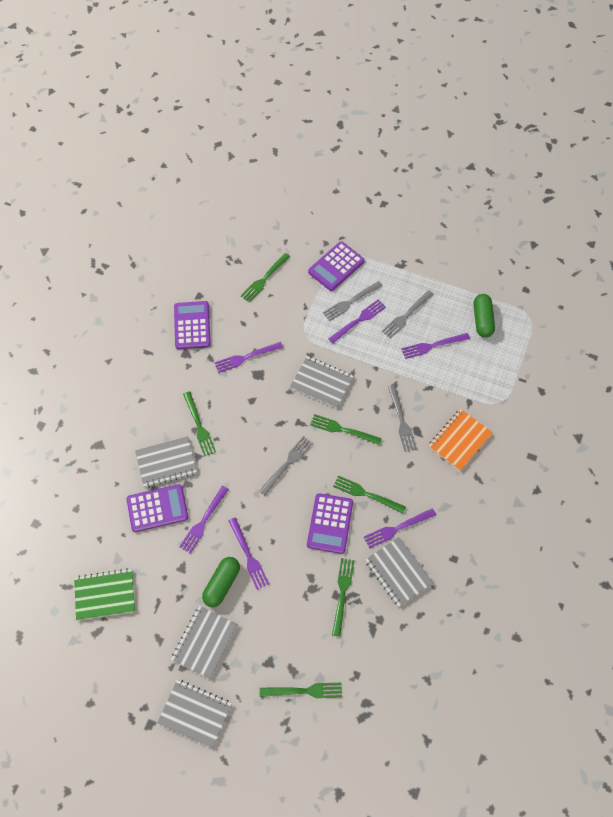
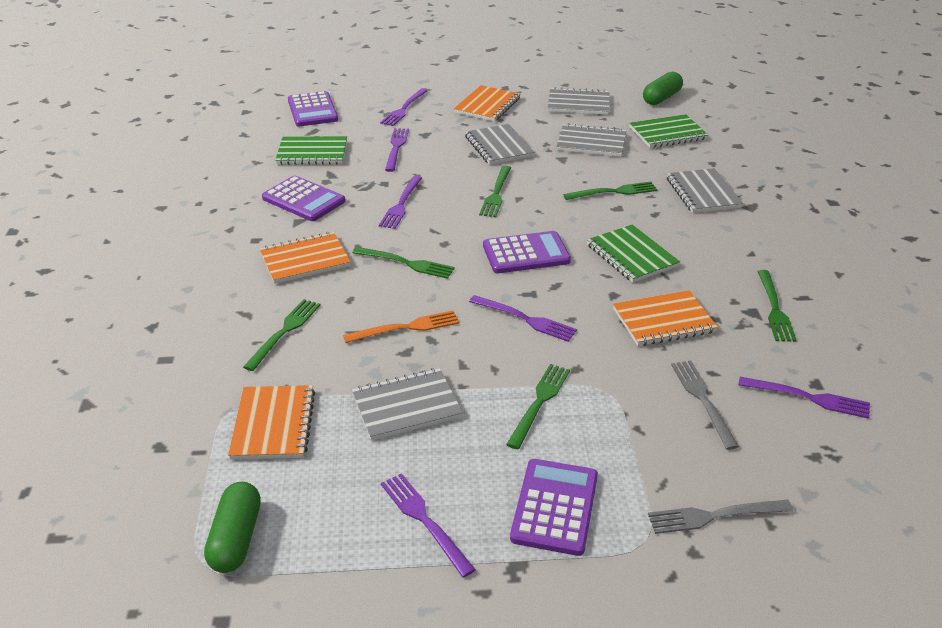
green notebook: 1 -> 3
grey fork: 4 -> 2
orange fork: 0 -> 1
orange notebook: 1 -> 4

